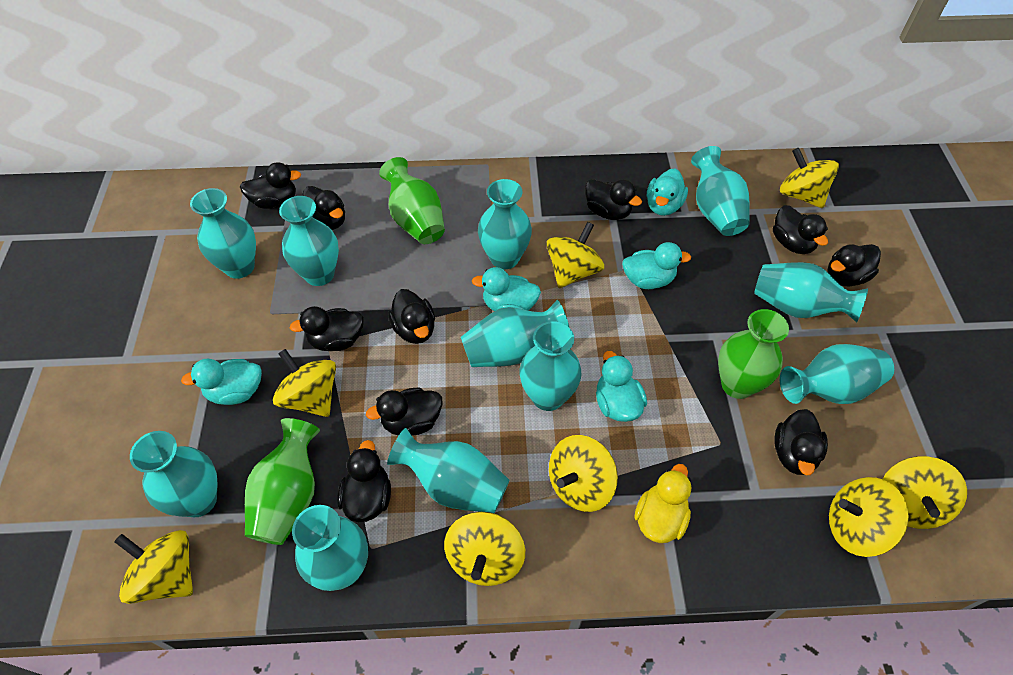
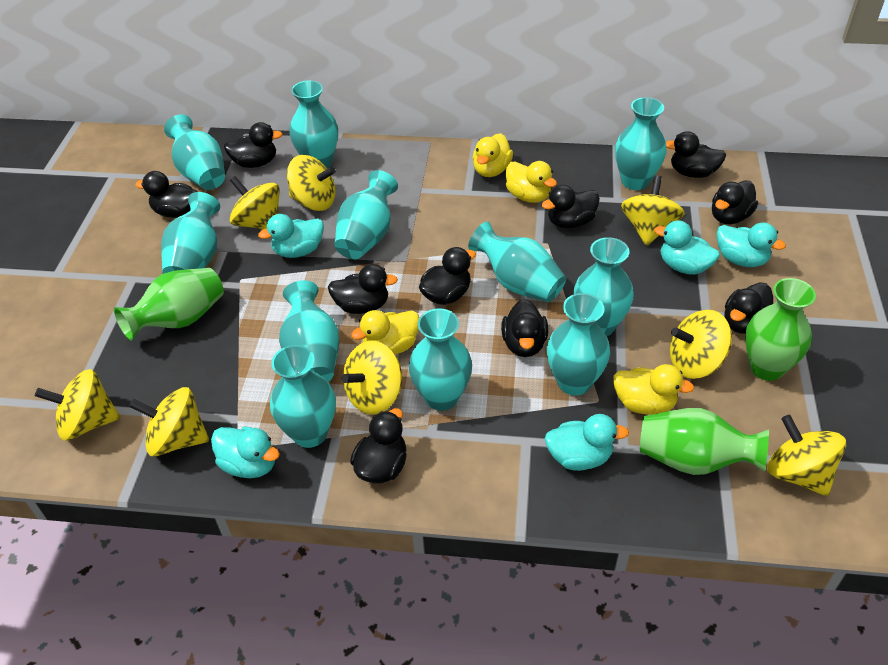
yellow duck: 1 -> 4

